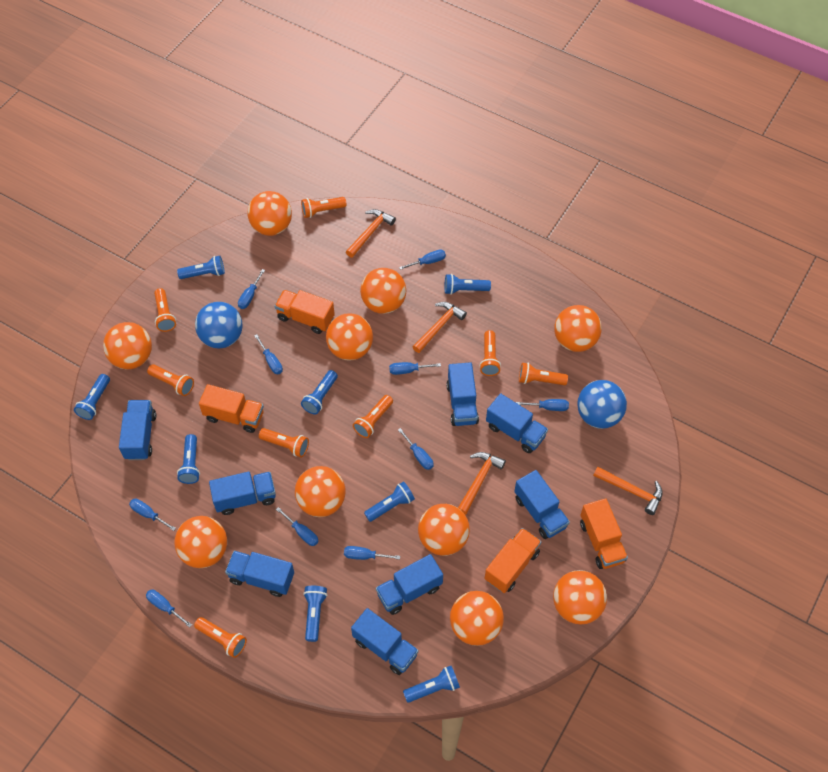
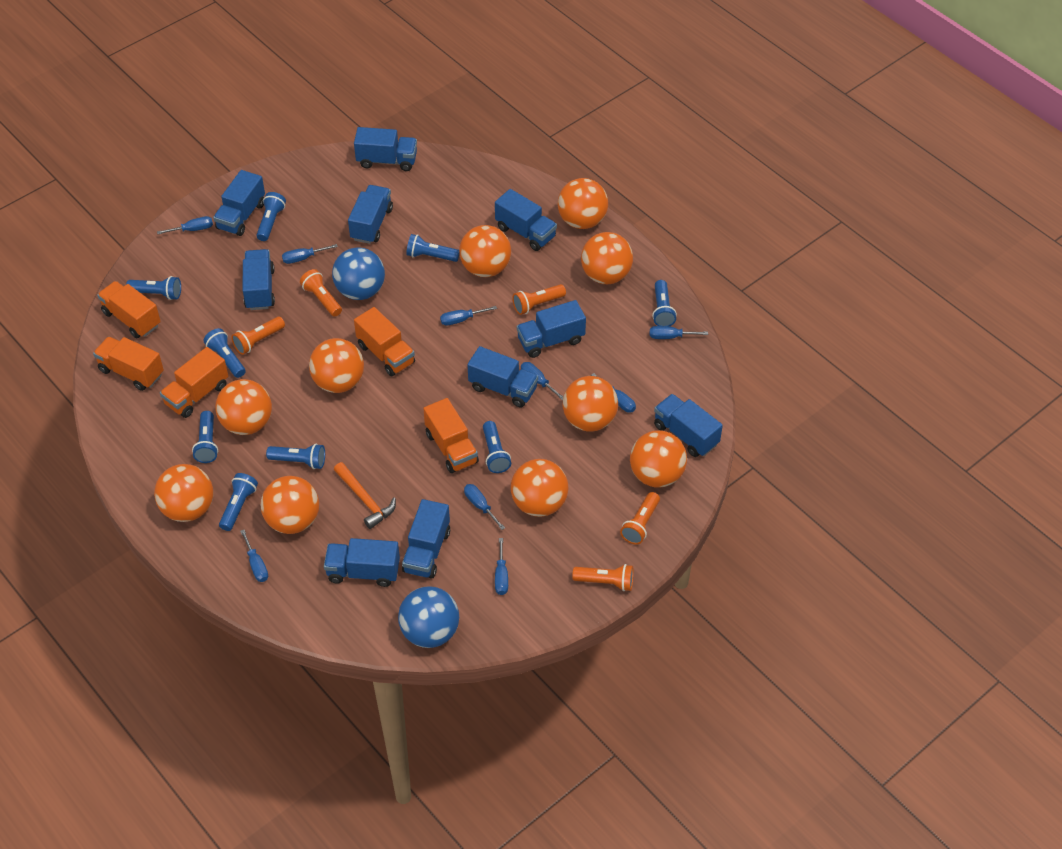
blue flashlight: 8 -> 9
blue screwdriver: 10 -> 9
blue truck: 8 -> 10
orange flashlight: 8 -> 5
orange hammer: 4 -> 1
orange truck: 4 -> 5

